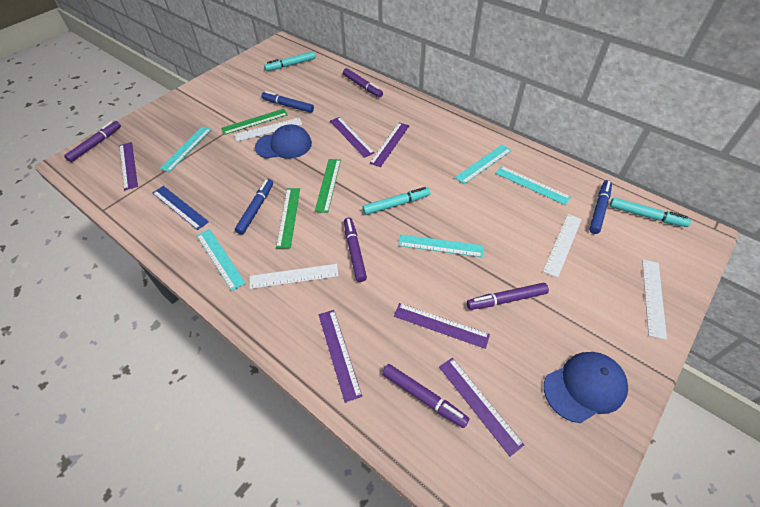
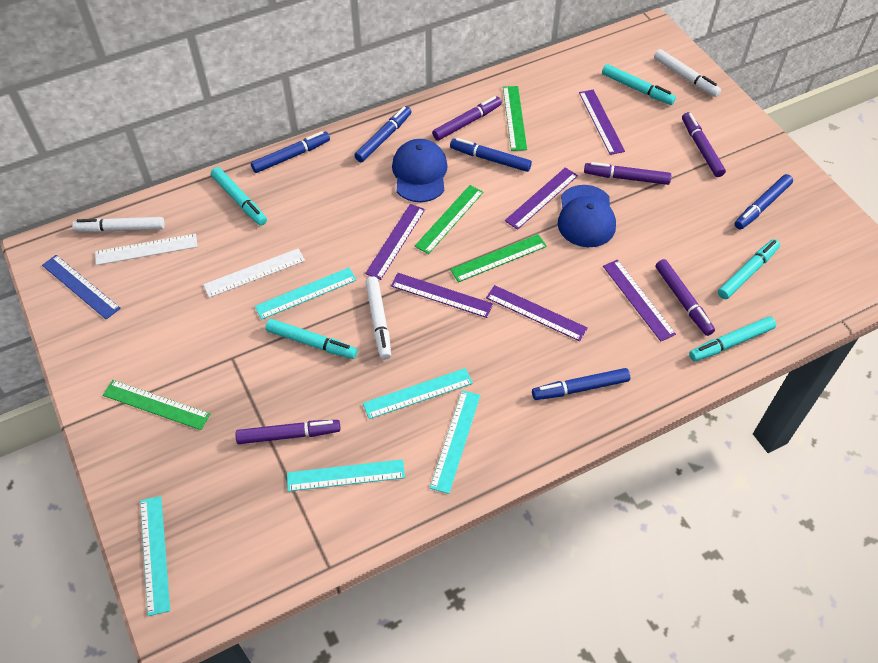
blue marker: 3 -> 5
green ruler: 3 -> 4
turquoise marker: 3 -> 5
white marker: 0 -> 3
white ruler: 4 -> 2

